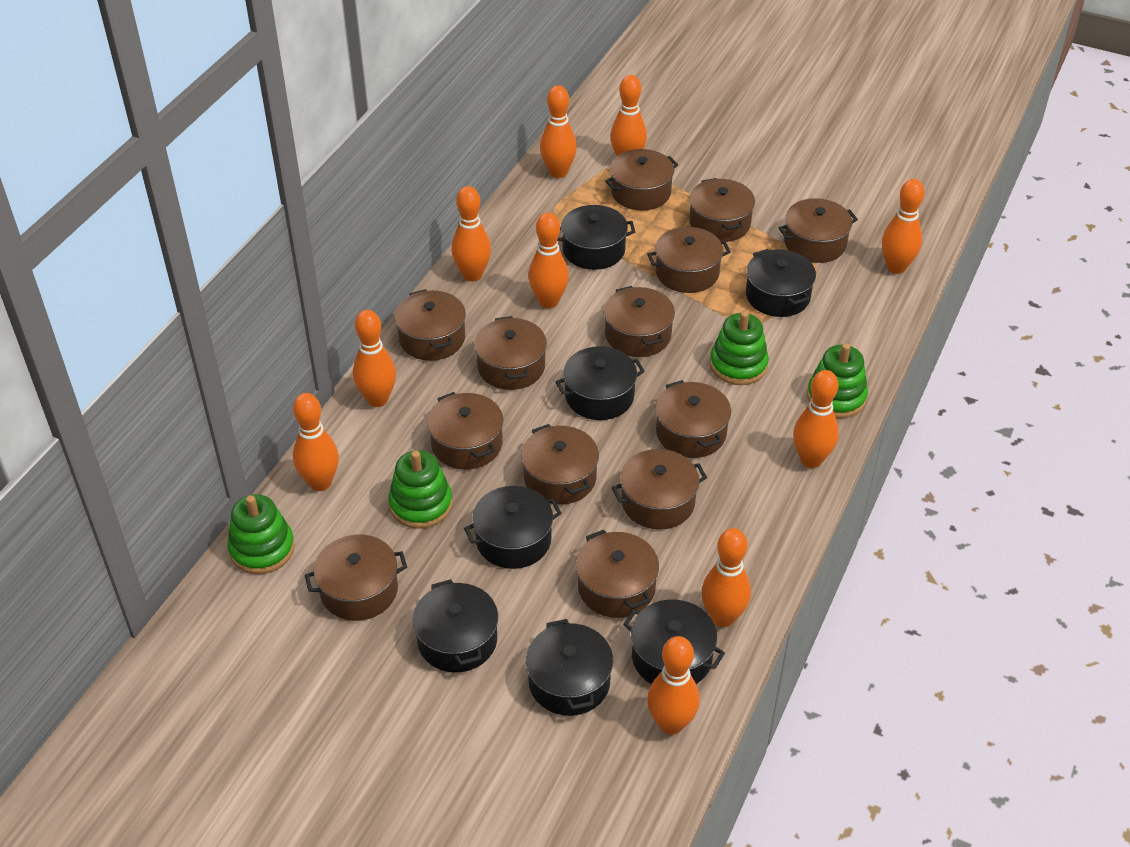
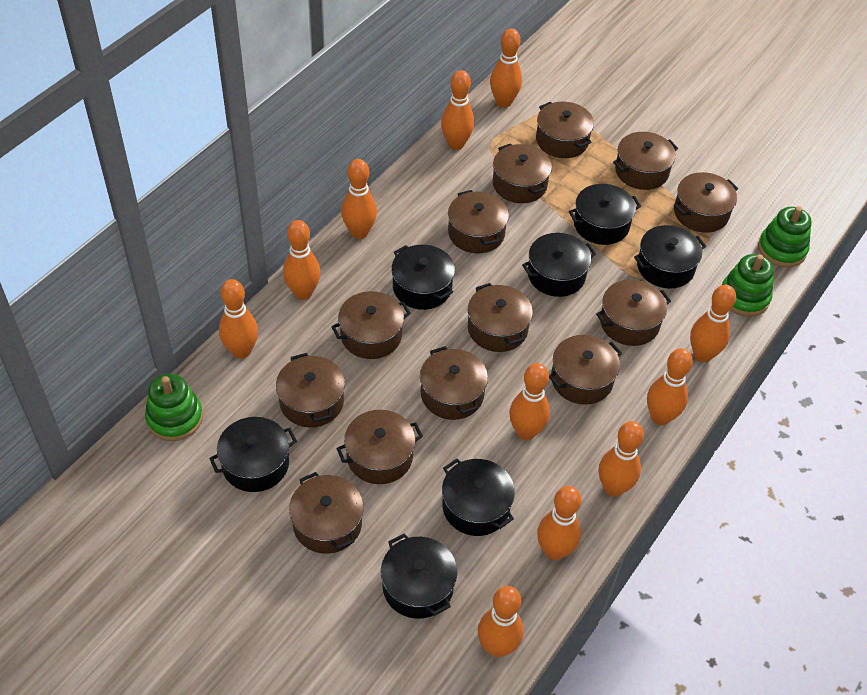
green stacking toy: 4 -> 3
orange bowling pin: 10 -> 11

